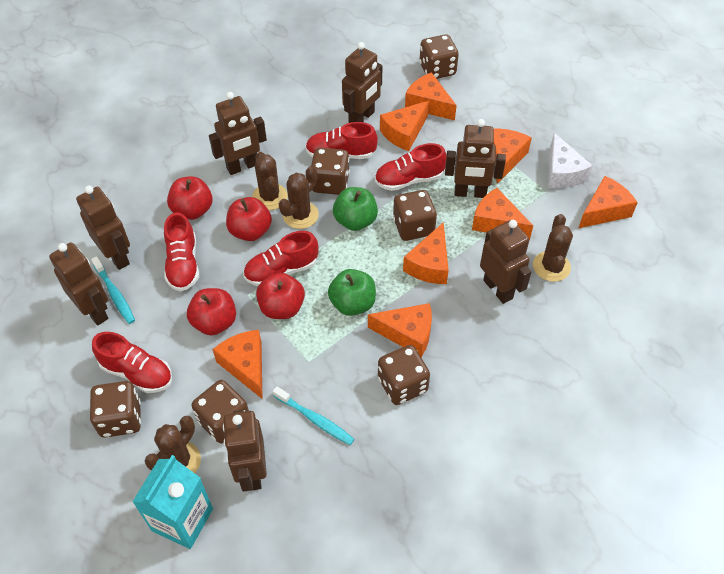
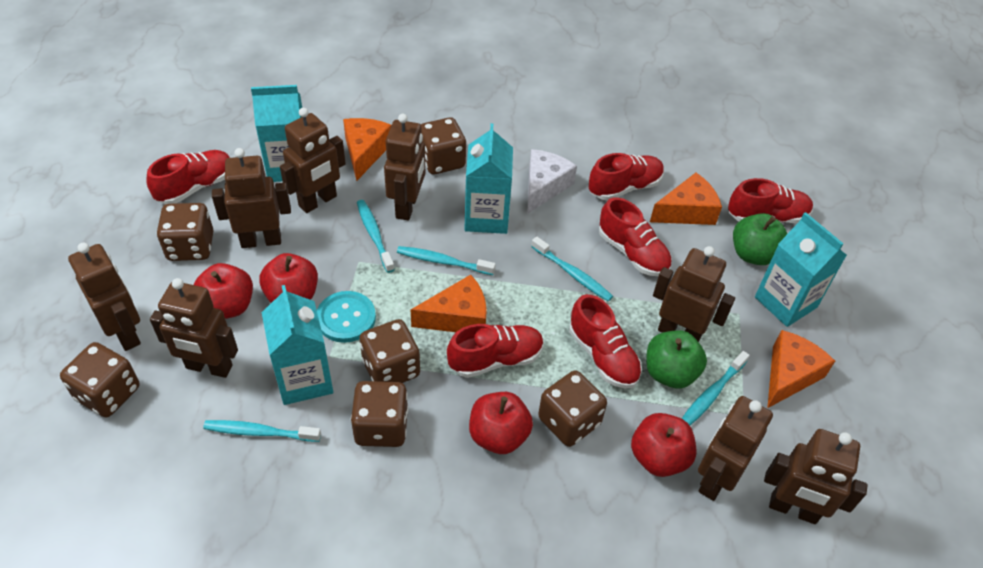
brown cactus: 4 -> 0
brown robot: 7 -> 8
orange cheese: 8 -> 4
red shoe: 5 -> 6
turquoise button: 0 -> 1
turquoise carton: 1 -> 4
turquoise toothbrush: 2 -> 5

